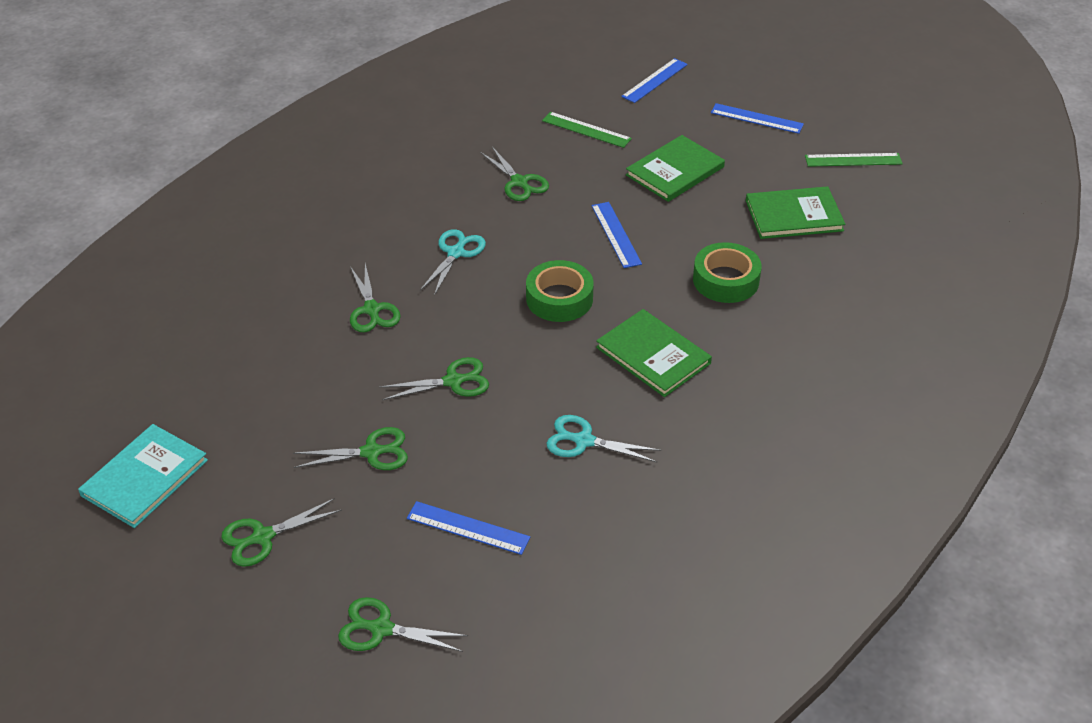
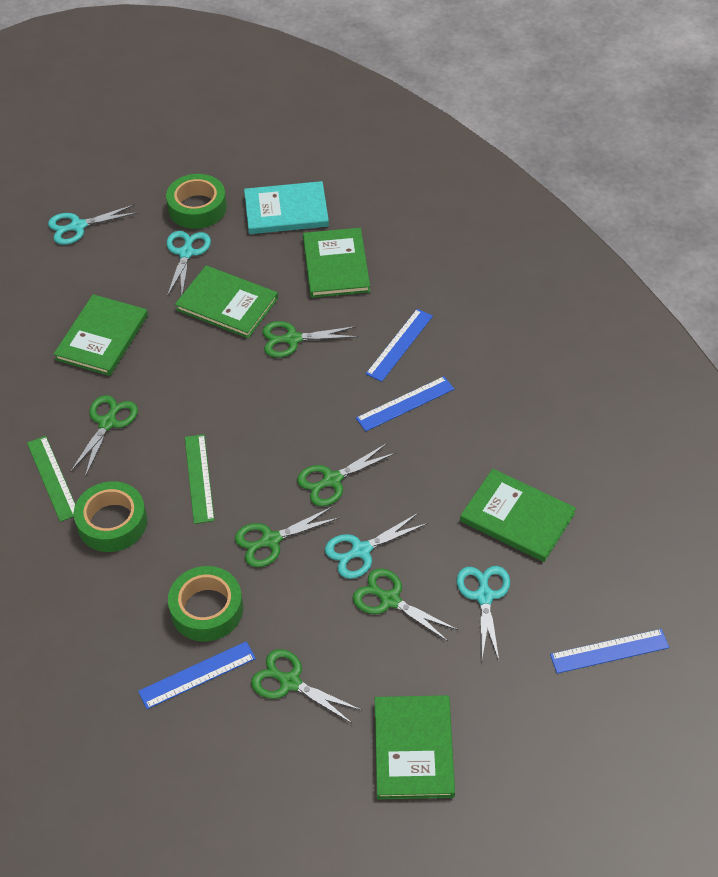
green book: 3 -> 5
green tape: 2 -> 3
turquoise scissors: 2 -> 4

